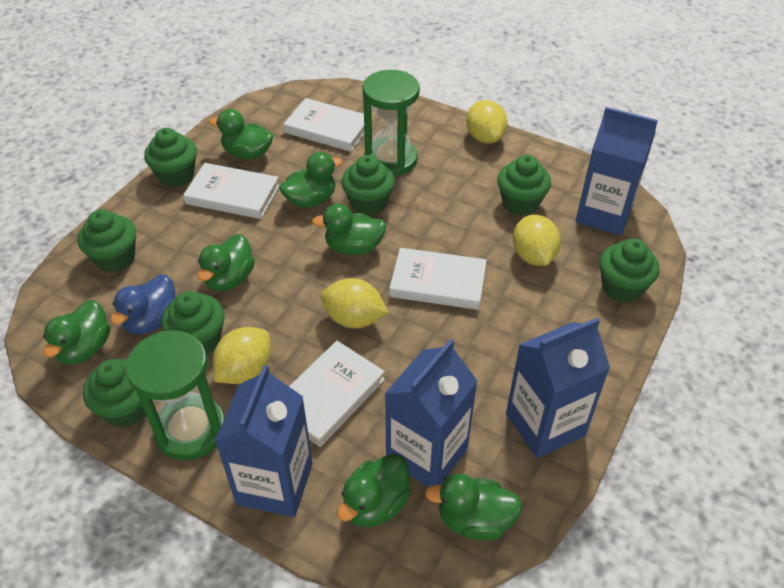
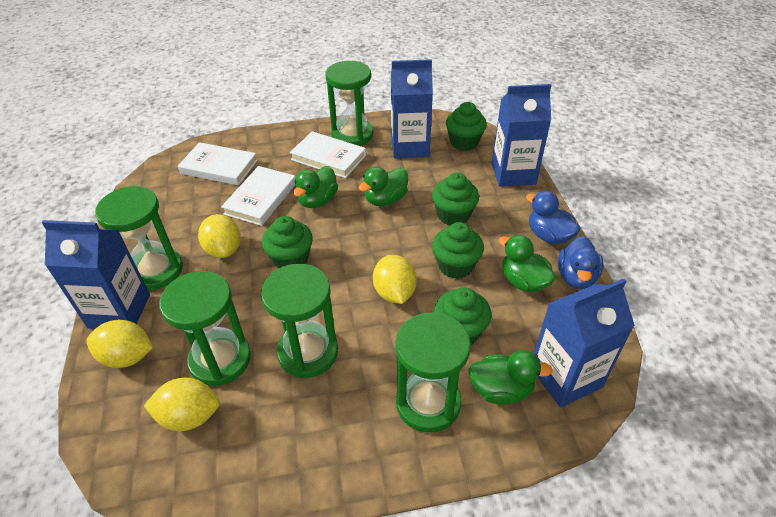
blue duck: 1 -> 2
green cupcake: 7 -> 5
green duck: 7 -> 4
green hourglass: 2 -> 5
white book: 4 -> 3

